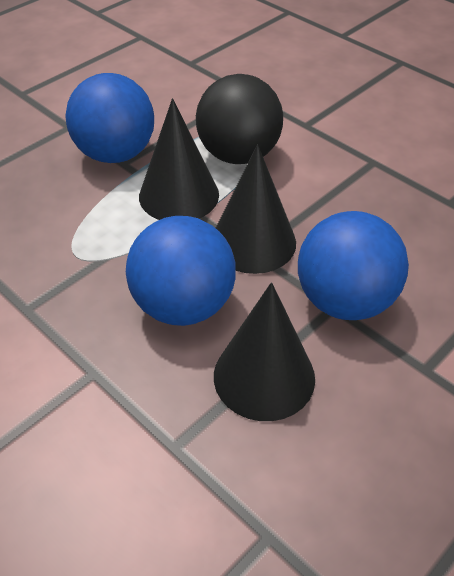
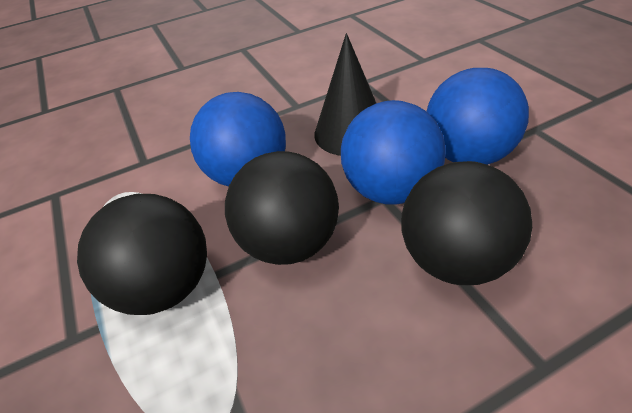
black ball: 1 -> 3
black cone: 3 -> 1

